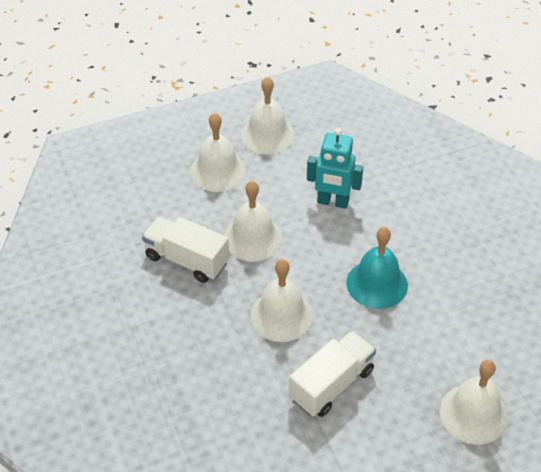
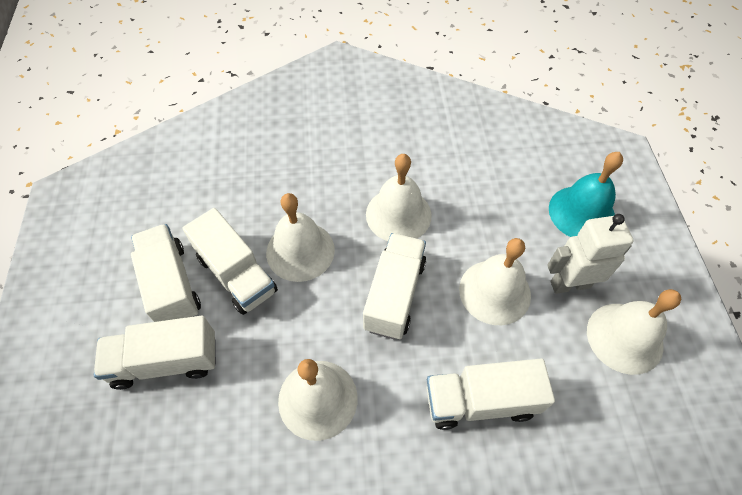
turquoise robot: 1 -> 0
white robot: 0 -> 1
white truck: 2 -> 5

